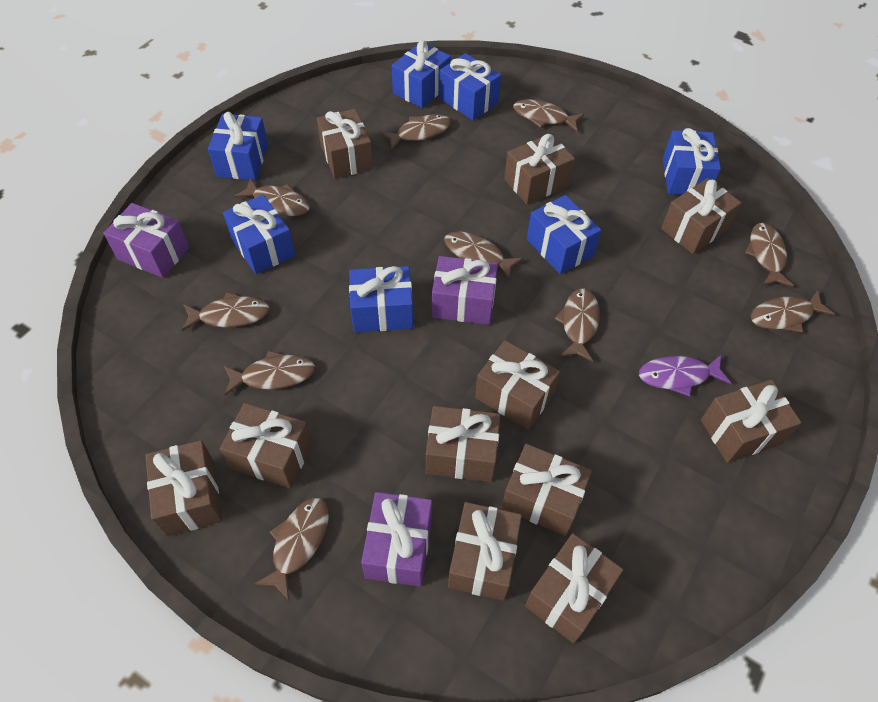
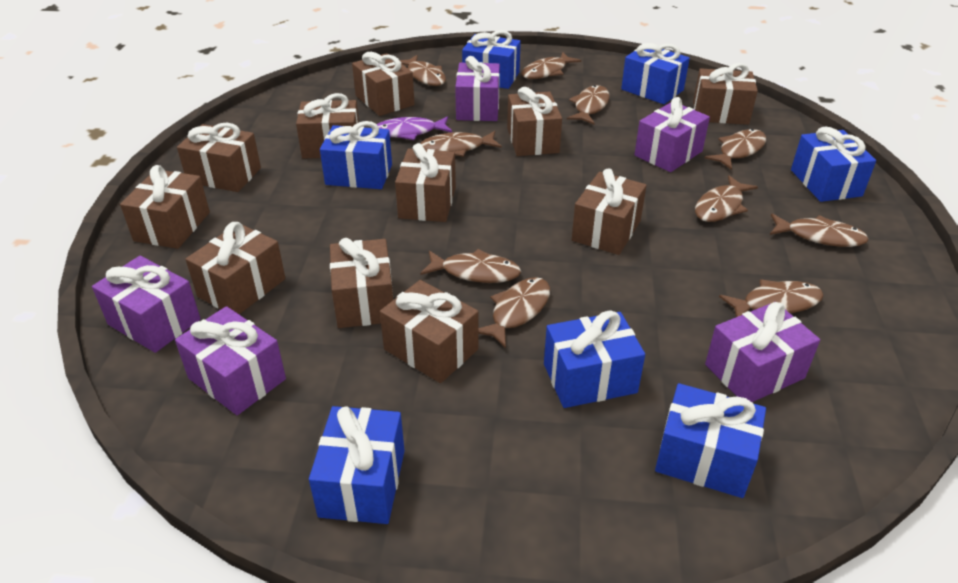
purple gift: 3 -> 5

